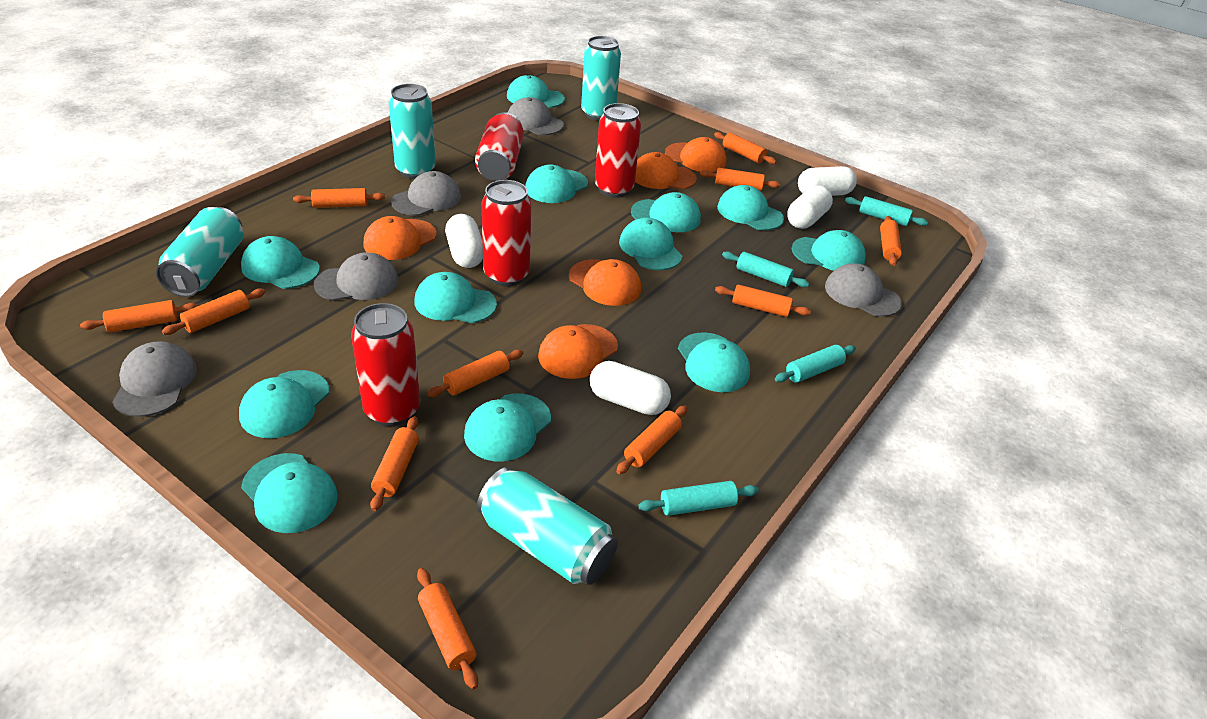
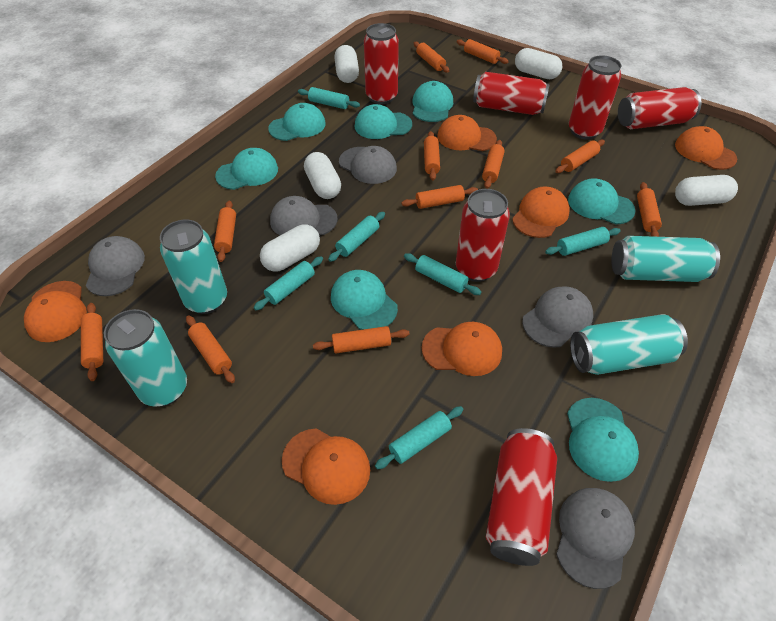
orange cap: 5 -> 6
red can: 4 -> 6
turquoise cap: 12 -> 7
turquoise rolling pin: 4 -> 6
white capsule: 4 -> 5

